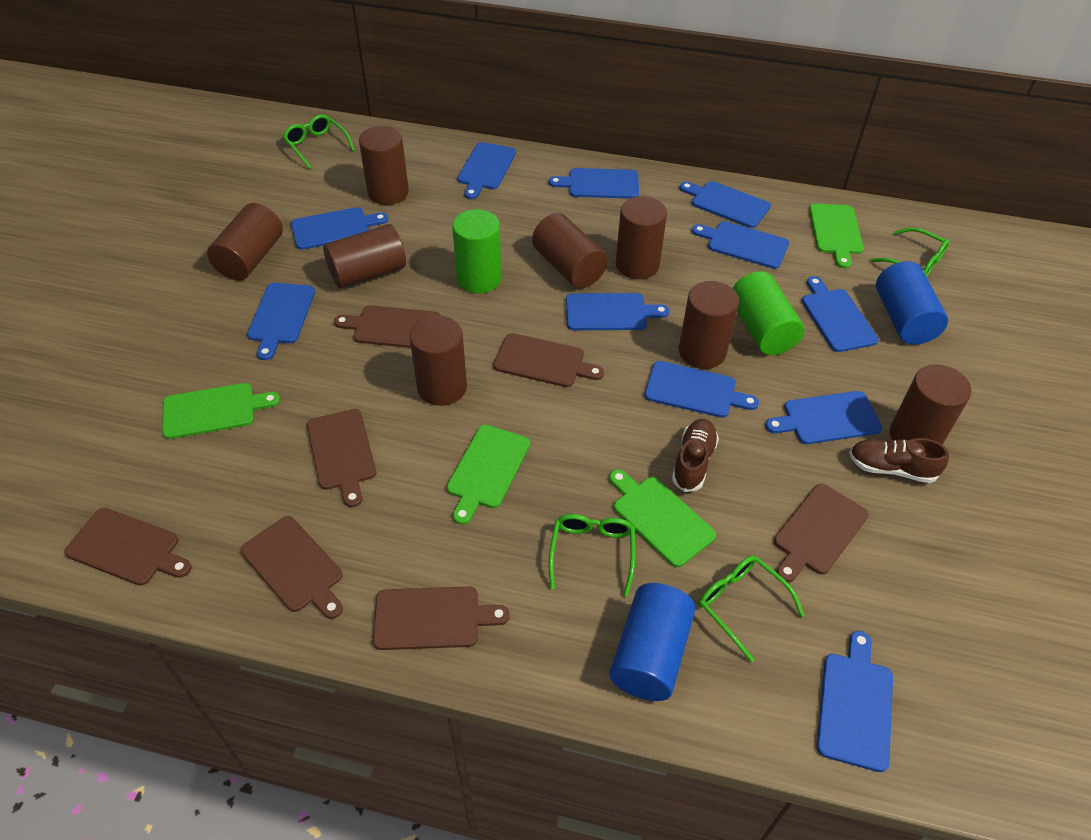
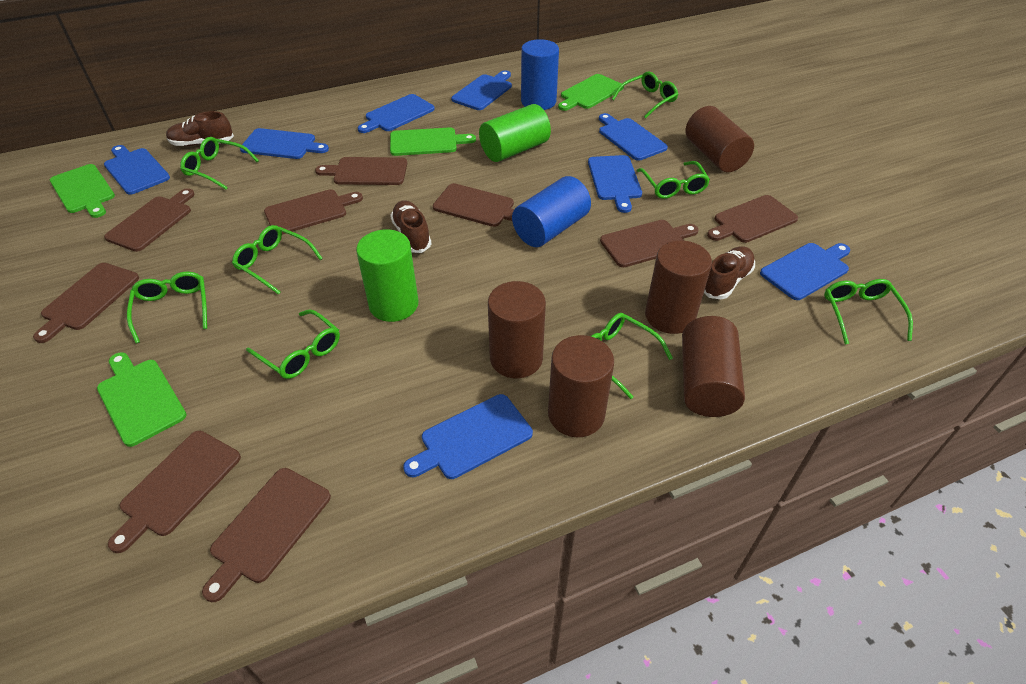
blue cutting board: 11 -> 8
brown cutting board: 7 -> 9
brown cylinder: 8 -> 5
brown shoe: 2 -> 3
green glasses: 4 -> 8

